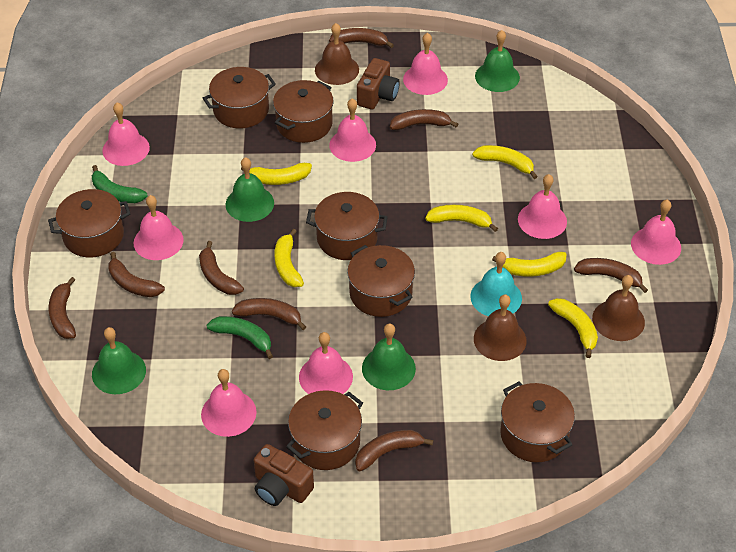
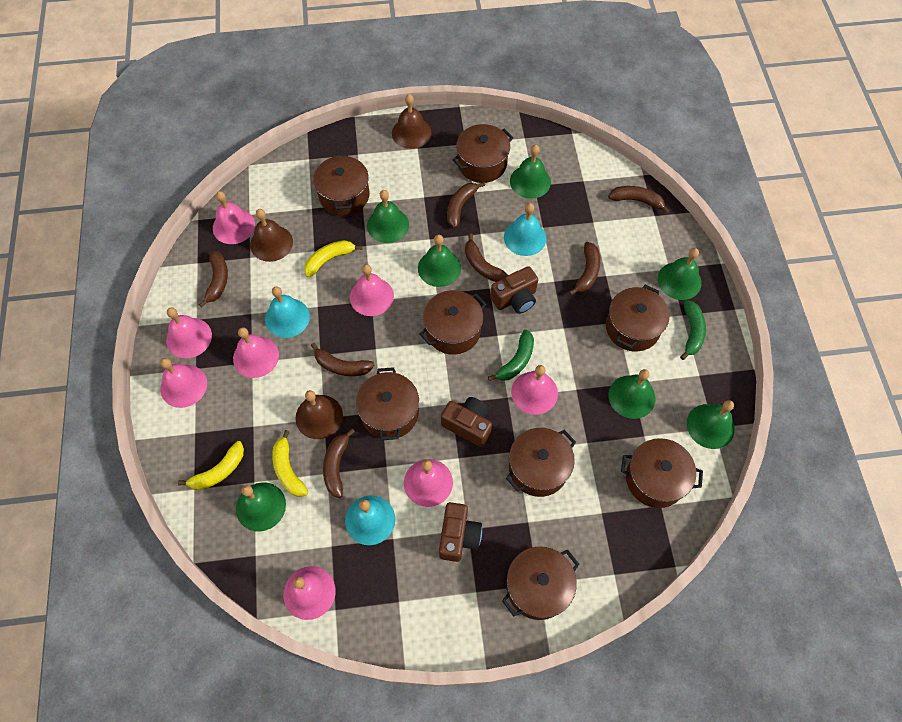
brown banana: 8 -> 7
brown camera: 2 -> 3
brown pot: 7 -> 8
green bell: 4 -> 7
turquoise bell: 1 -> 3
yellow banana: 6 -> 3

